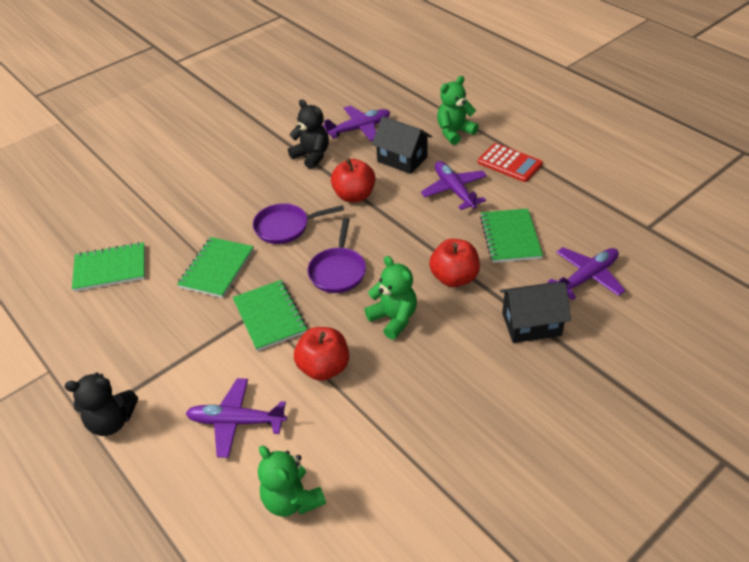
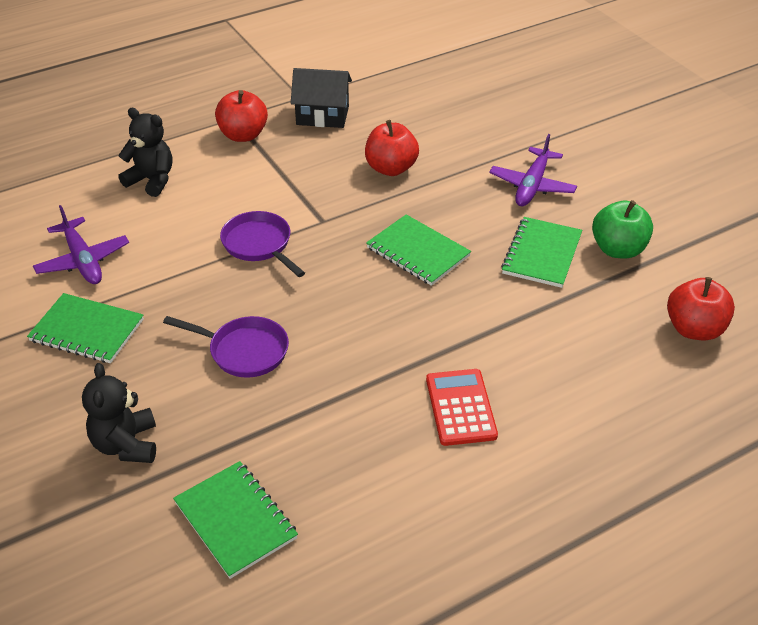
black house: 2 -> 1
green apple: 0 -> 1
green teddy bear: 3 -> 0
purple plane: 4 -> 2

